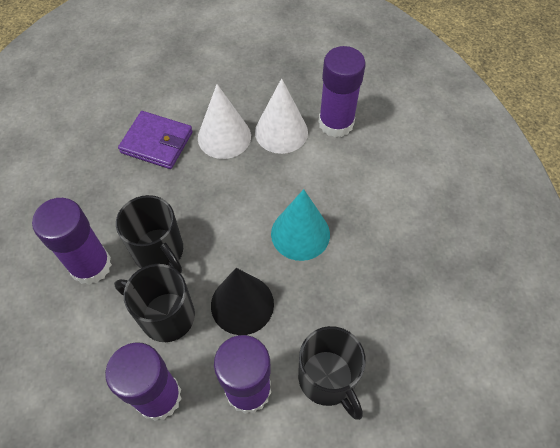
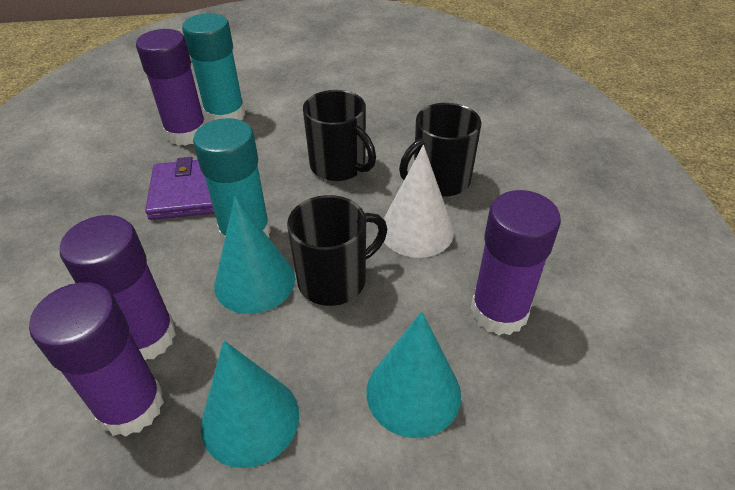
black cone: 1 -> 0
turquoise cone: 1 -> 3
turquoise glue stick: 0 -> 2
white cone: 2 -> 1

